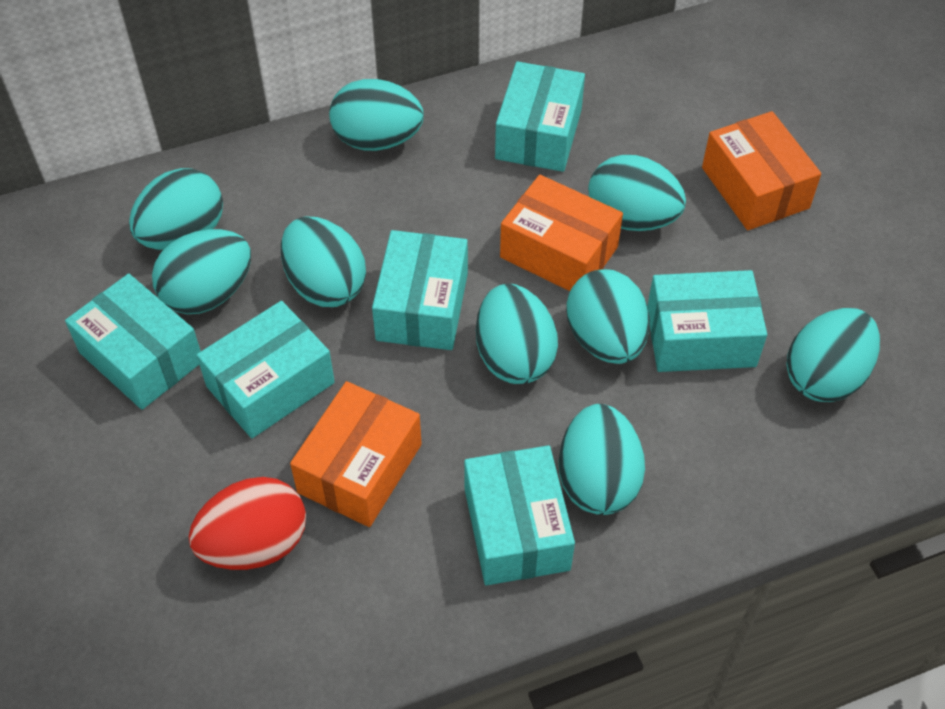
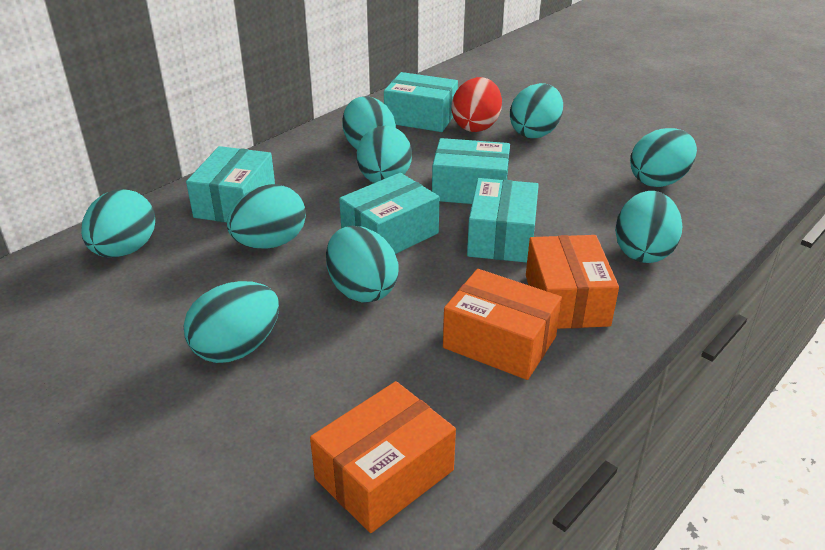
turquoise box: 6 -> 5

